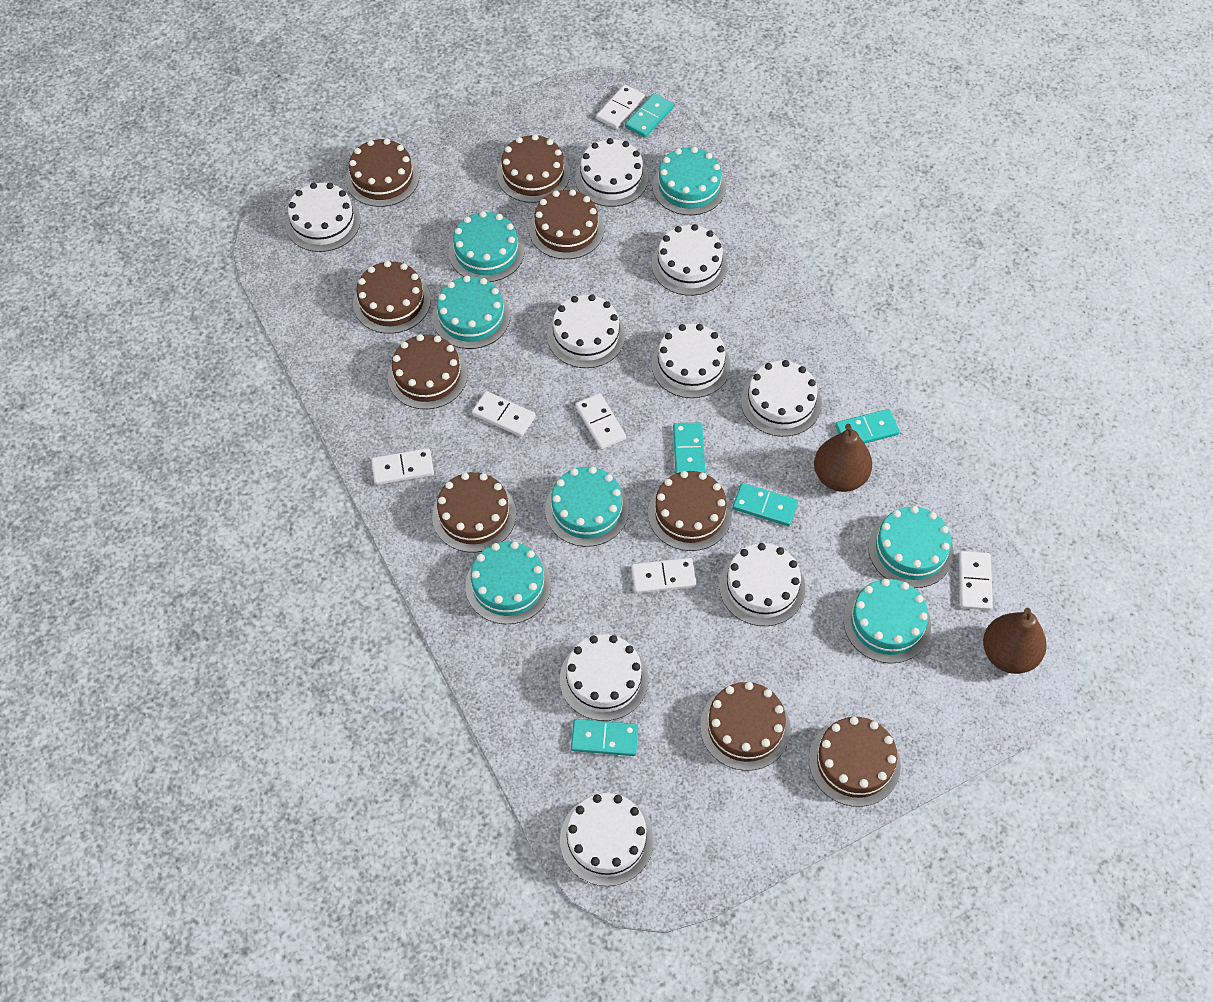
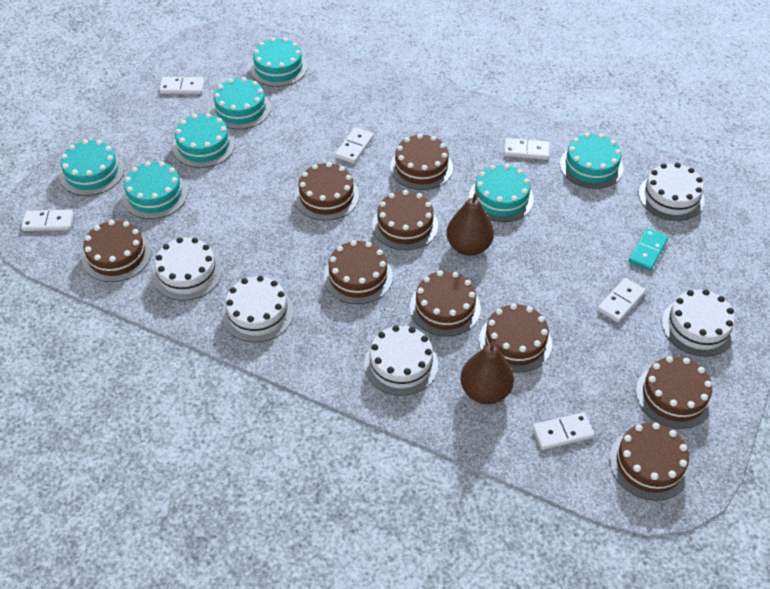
turquoise domino: 5 -> 1
white cake: 9 -> 5

